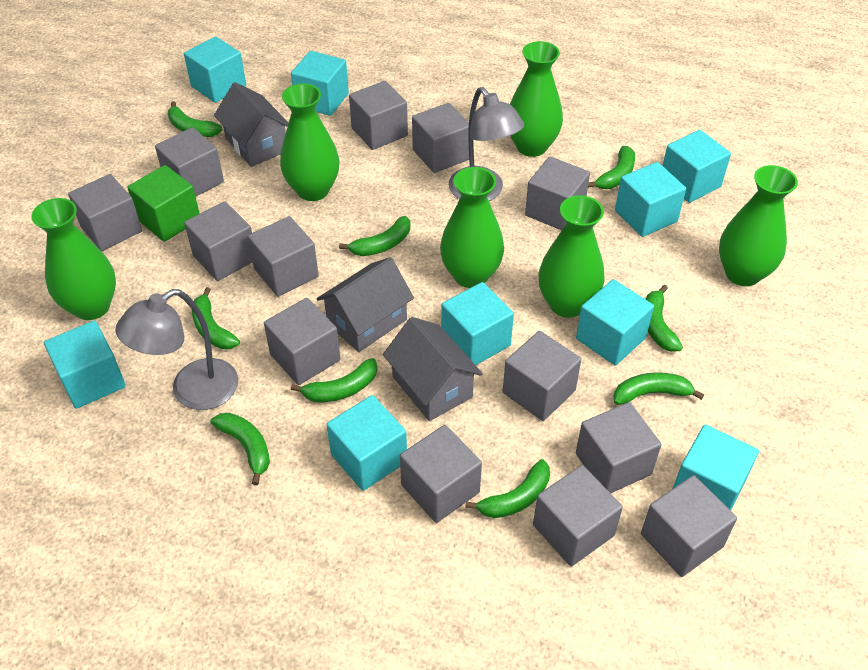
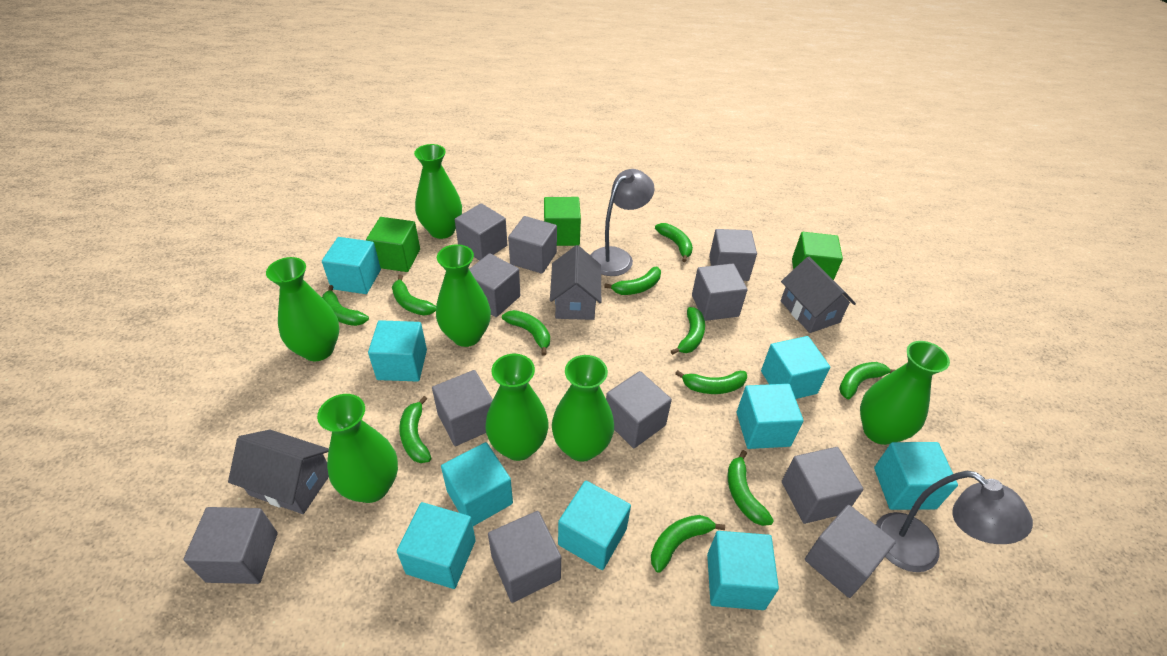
green banana: 9 -> 11
green cube: 1 -> 3
green vase: 6 -> 7
grey cube: 13 -> 11

